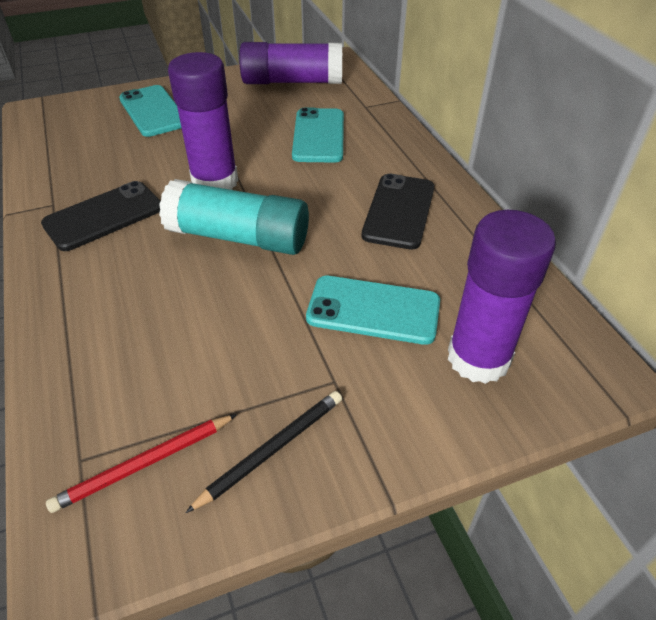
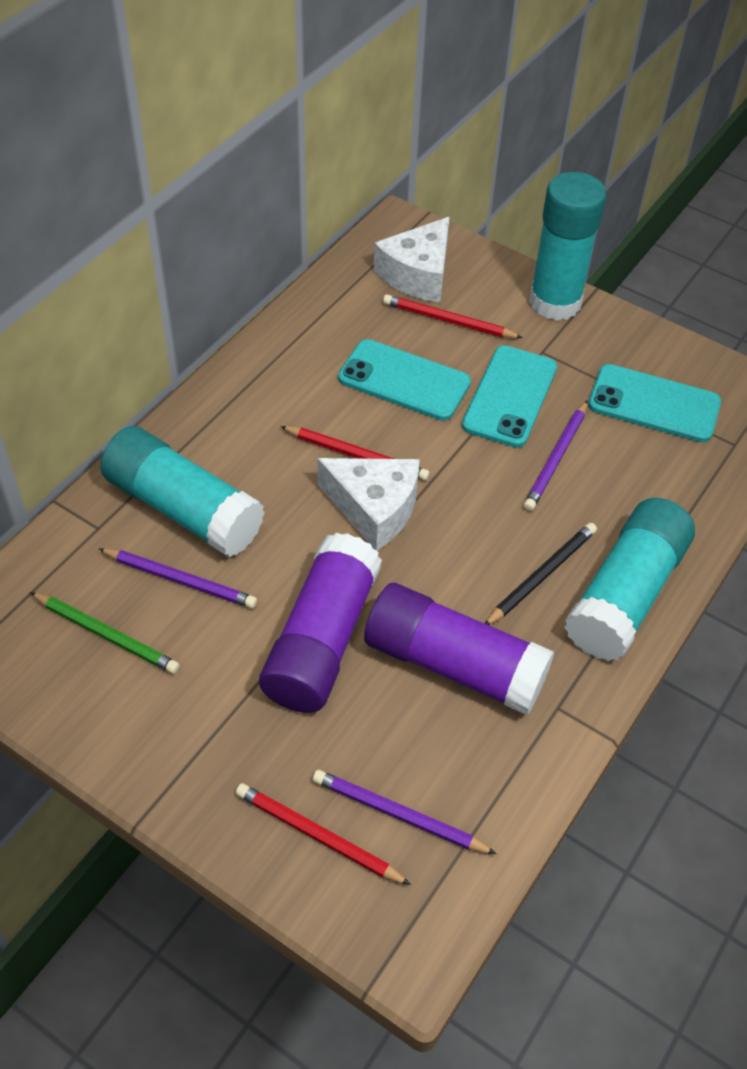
black phone: 2 -> 0
green pencil: 0 -> 1
purple glue stick: 3 -> 2
purple pencil: 0 -> 3
red pencil: 1 -> 3
turquoise glue stick: 1 -> 3
white cheese: 0 -> 2

